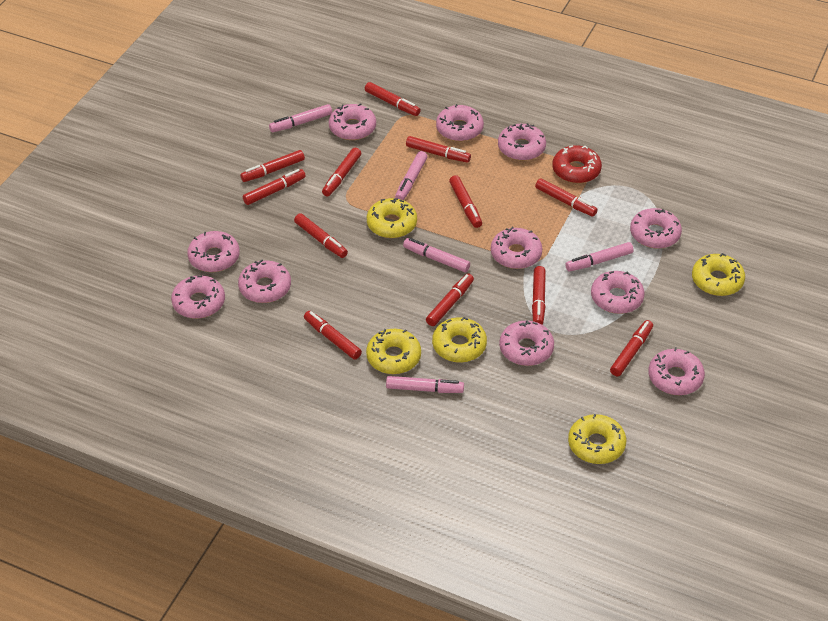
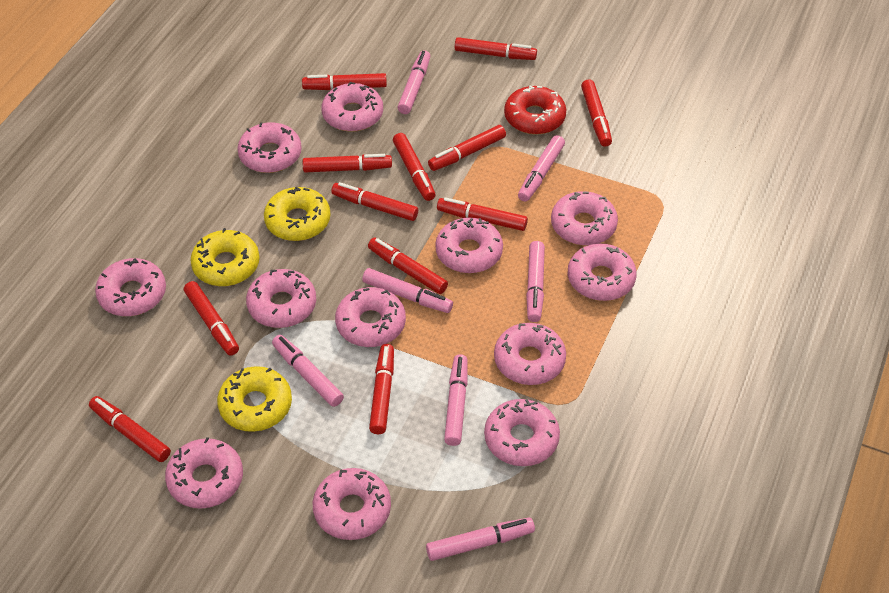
pink donut: 11 -> 12
pink marker: 5 -> 7
yellow donut: 5 -> 3

